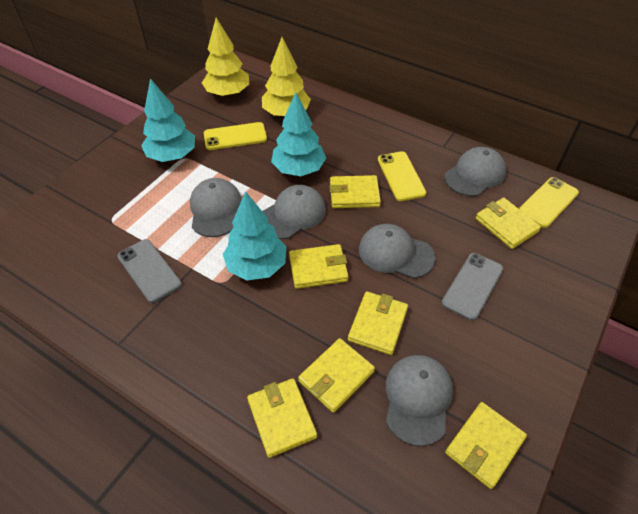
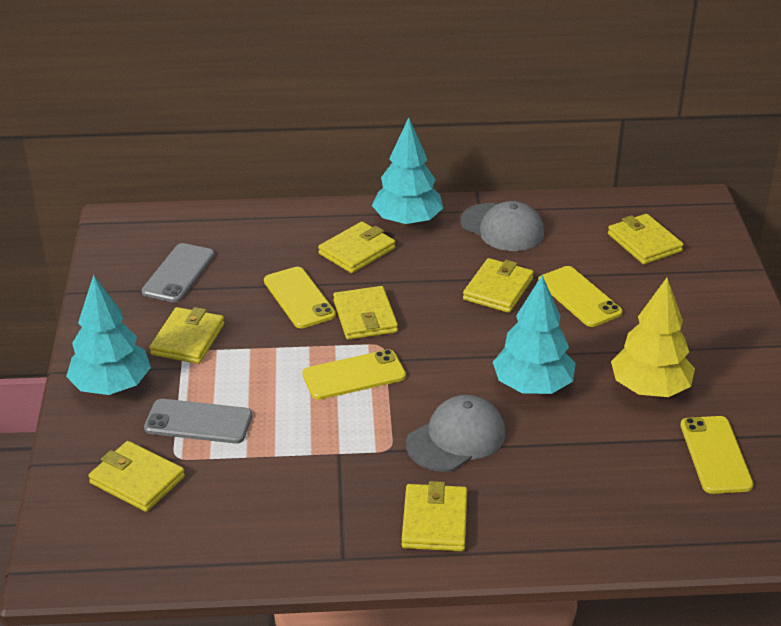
grey cap: 5 -> 2
yellow phone: 3 -> 4
yellow tree: 2 -> 1

